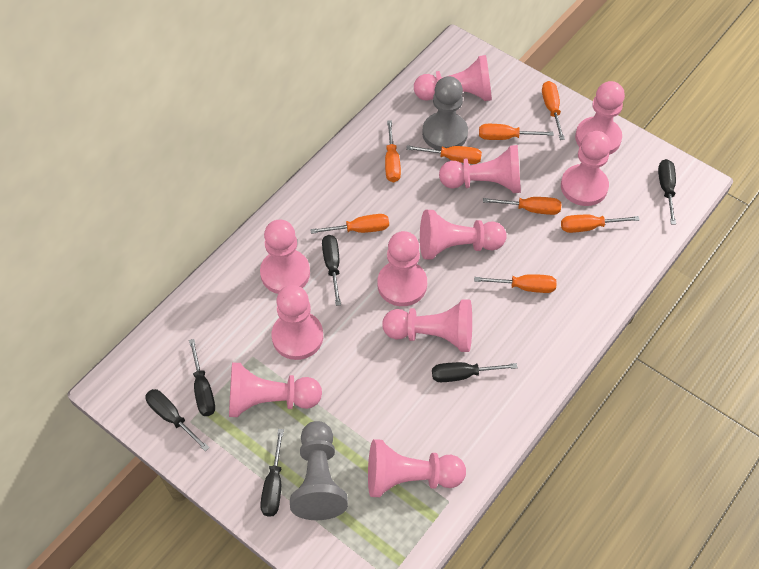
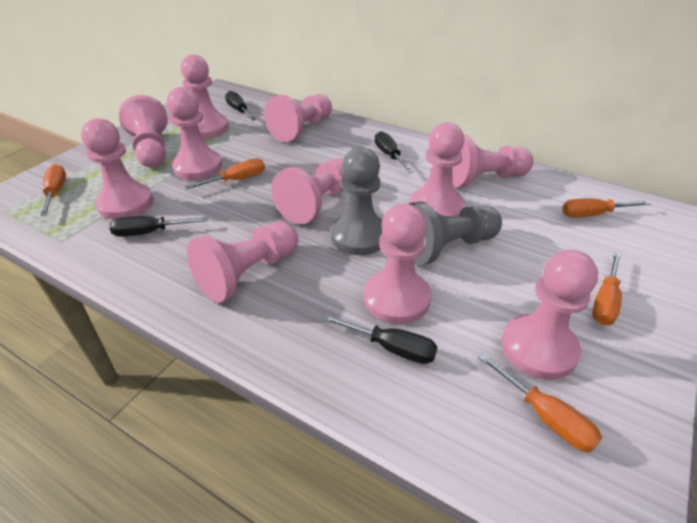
black screwdriver: 6 -> 4
orange screwdriver: 8 -> 5

